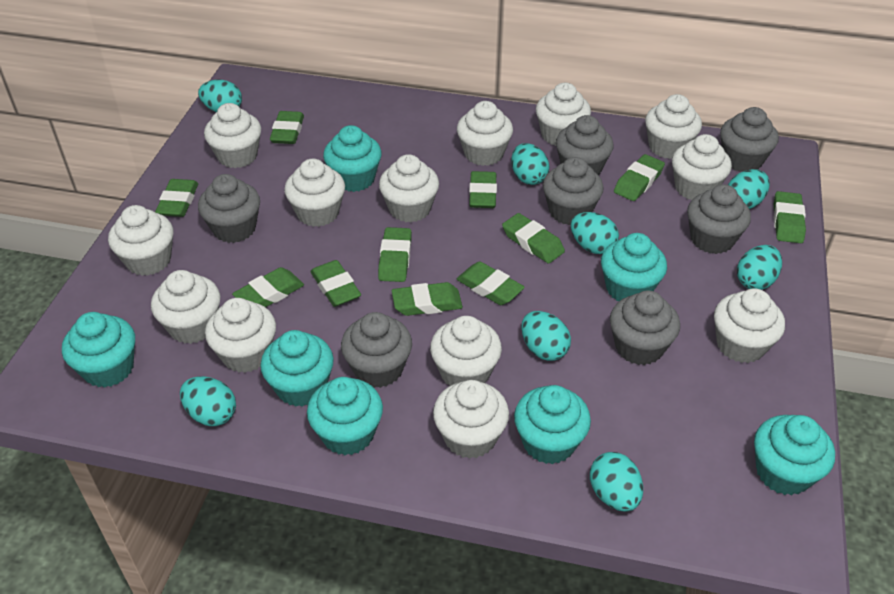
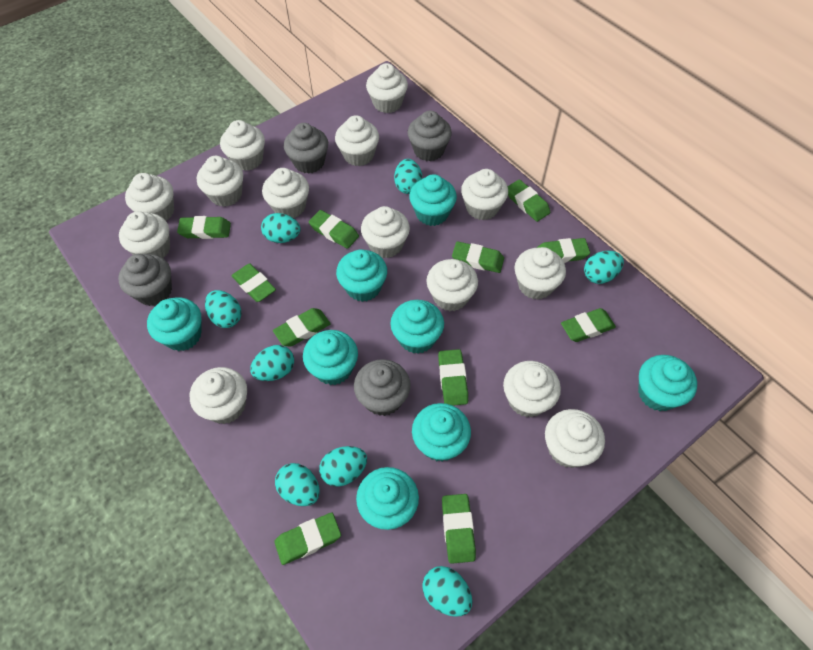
grey cupcake: 7 -> 4
turquoise cupcake: 7 -> 8
white cupcake: 13 -> 14

